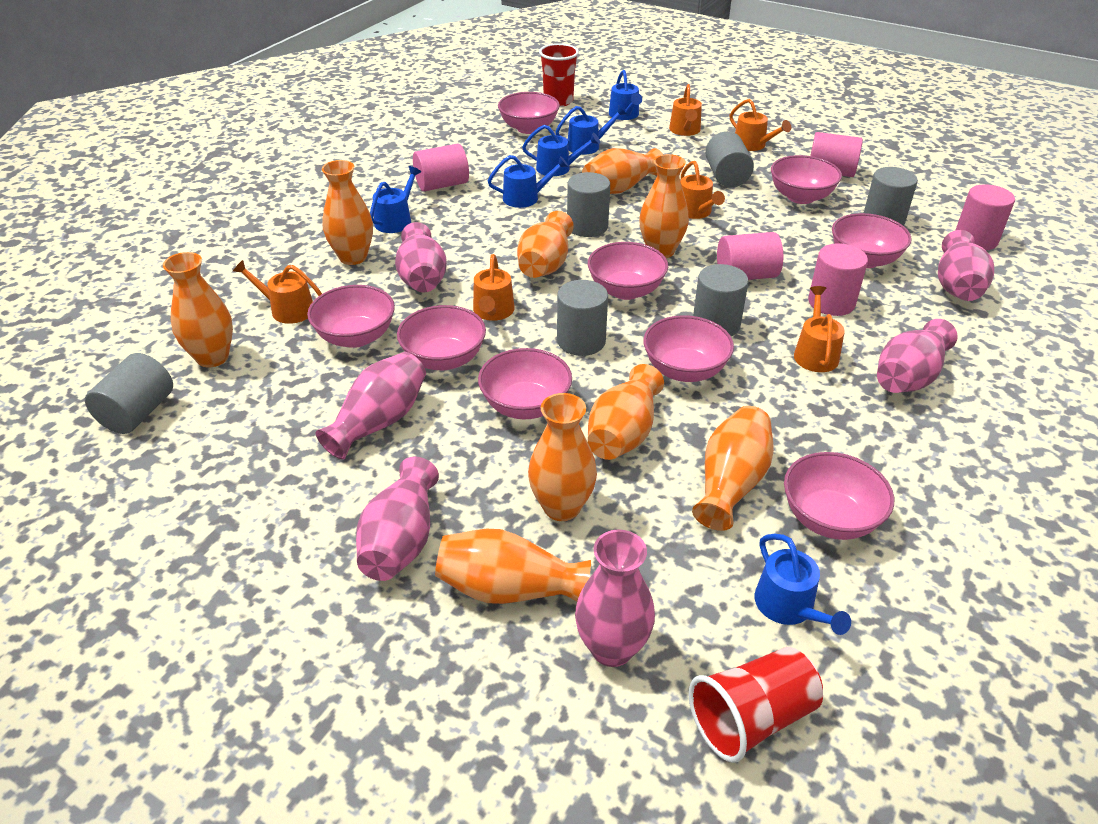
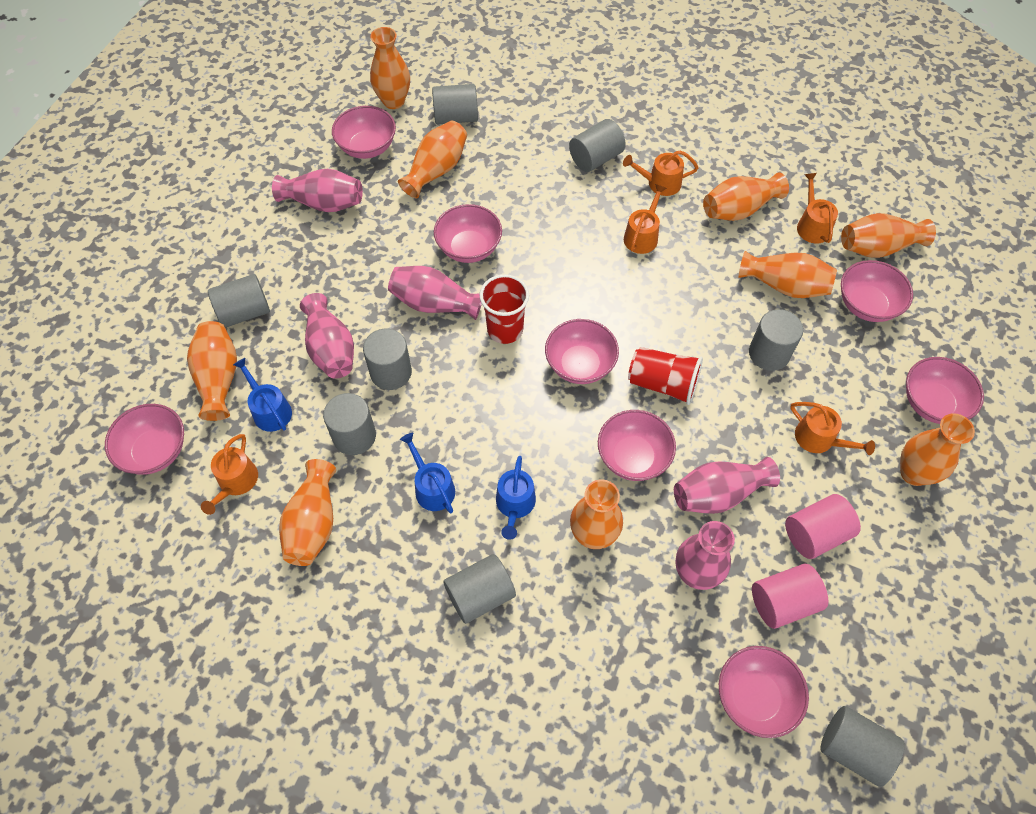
blue watering can: 6 -> 3
grey cylinder: 6 -> 8
orange watering can: 6 -> 5
pink bowl: 9 -> 8
pink cylinder: 5 -> 2
pink vase: 6 -> 5

